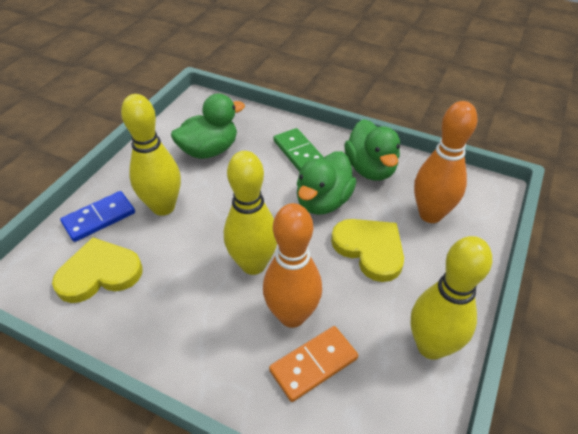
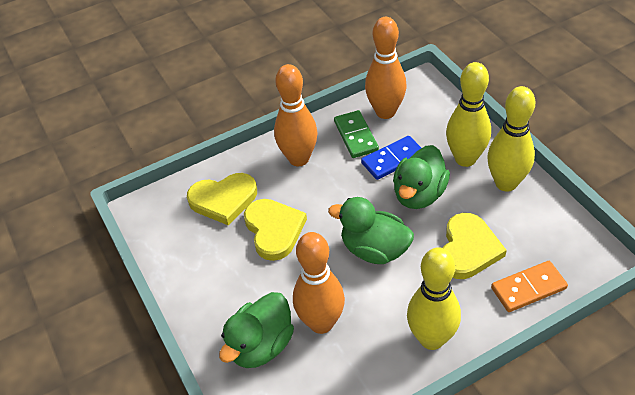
orange bowling pin: 2 -> 3
yellow heart: 2 -> 3

